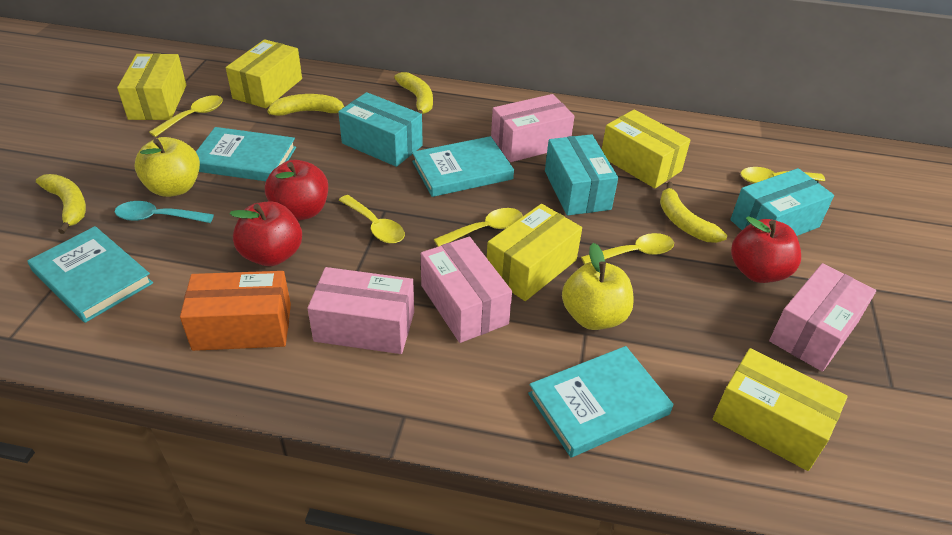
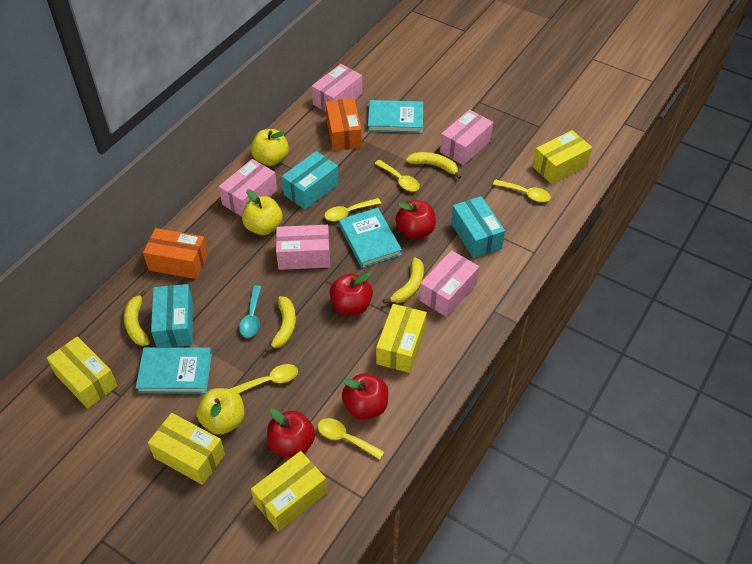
orange box: 1 -> 2
pink box: 4 -> 5
red apple: 3 -> 4
turquoise book: 4 -> 3
yellow apple: 2 -> 3

